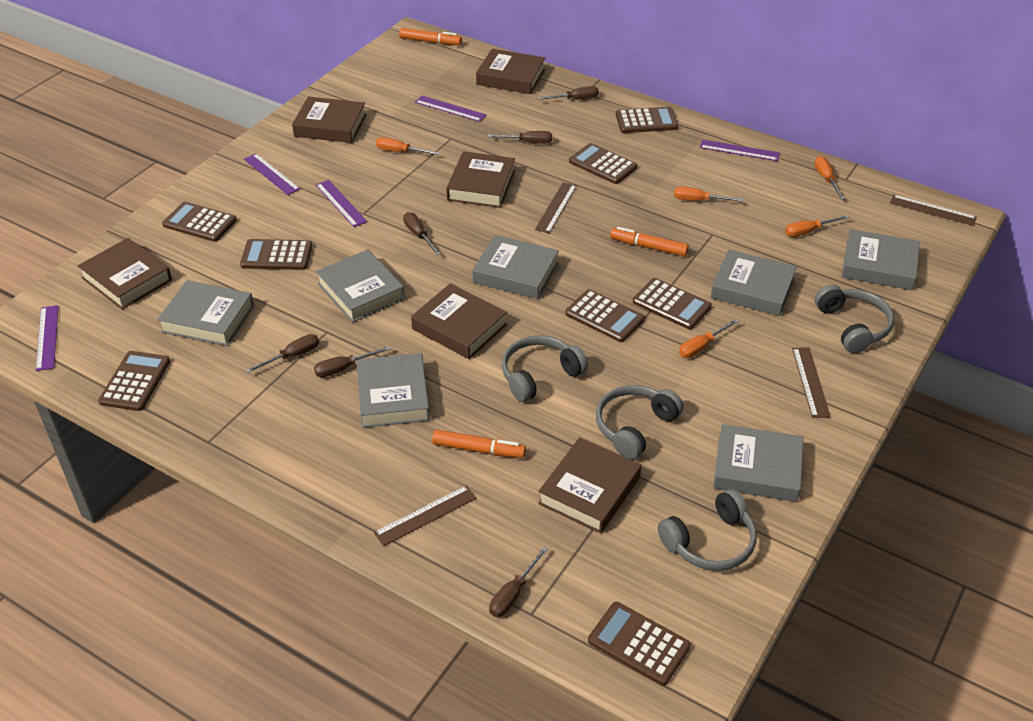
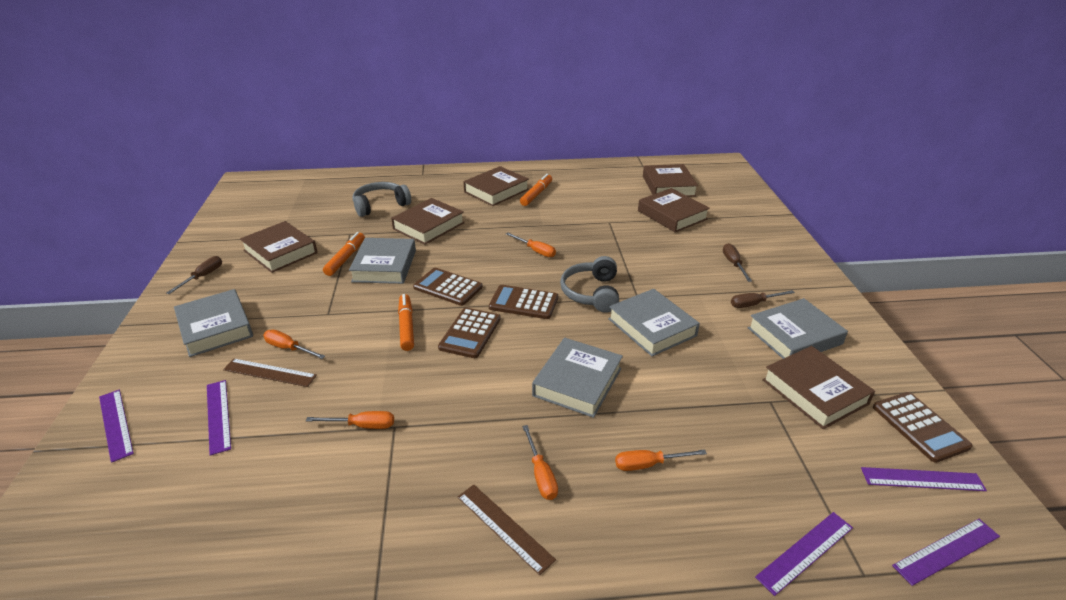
brown calculator: 8 -> 4
brown ruler: 4 -> 2
brown screwdriver: 6 -> 3
grey book: 7 -> 5
grey headphones: 4 -> 2

